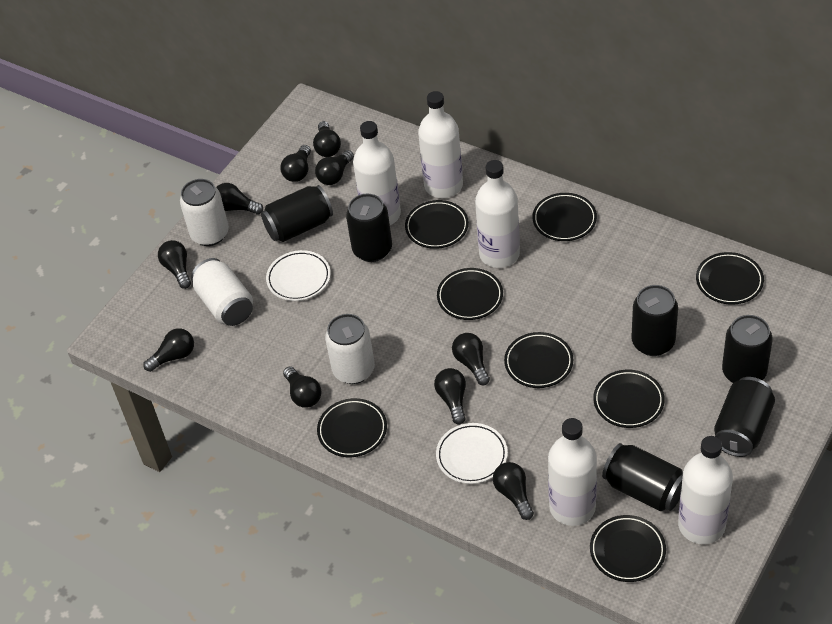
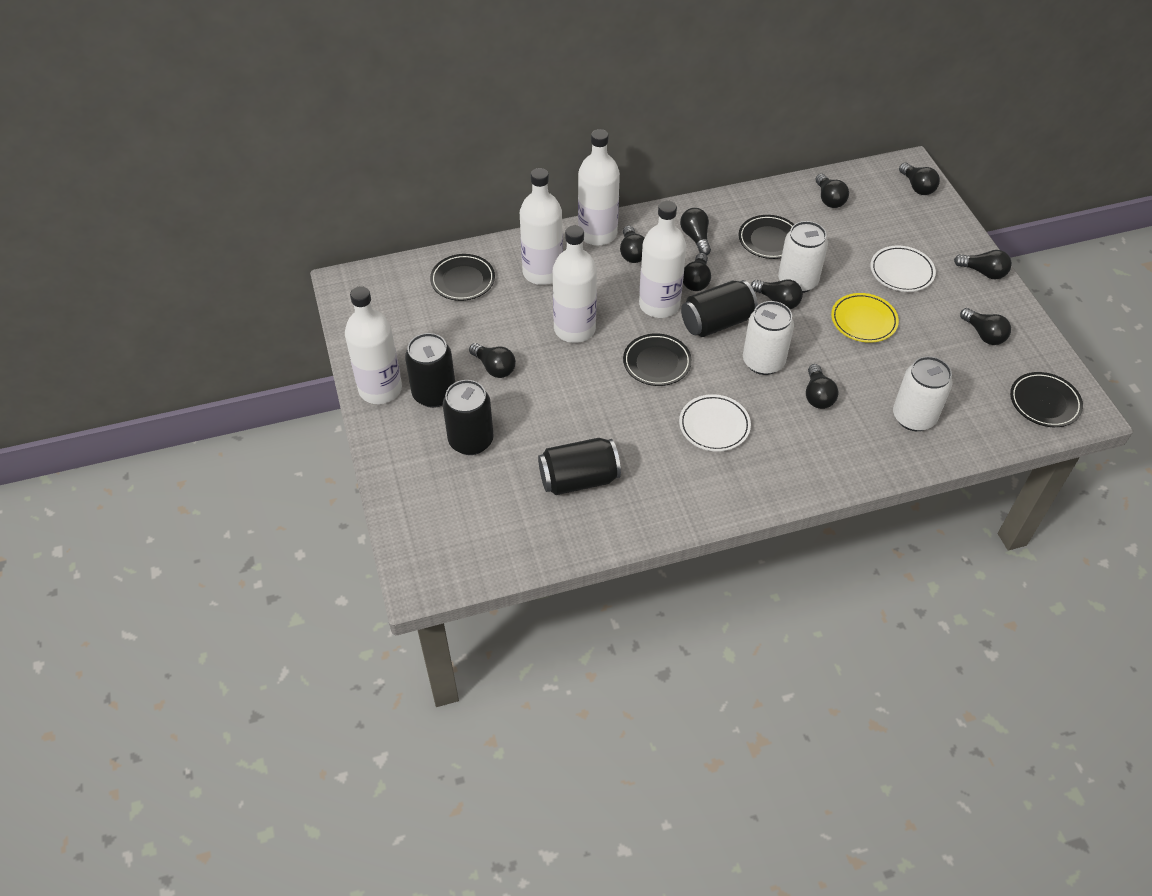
black can: 6 -> 4
black plate: 8 -> 4
yellow plate: 0 -> 1

